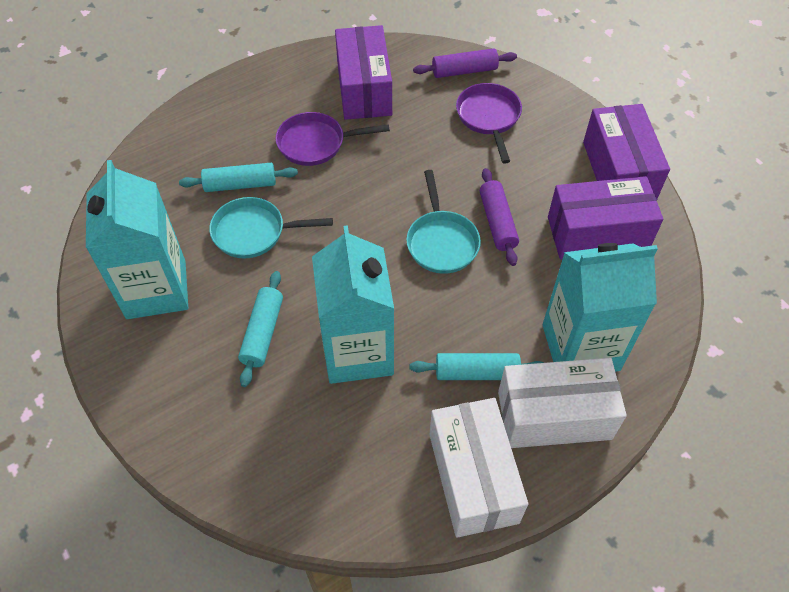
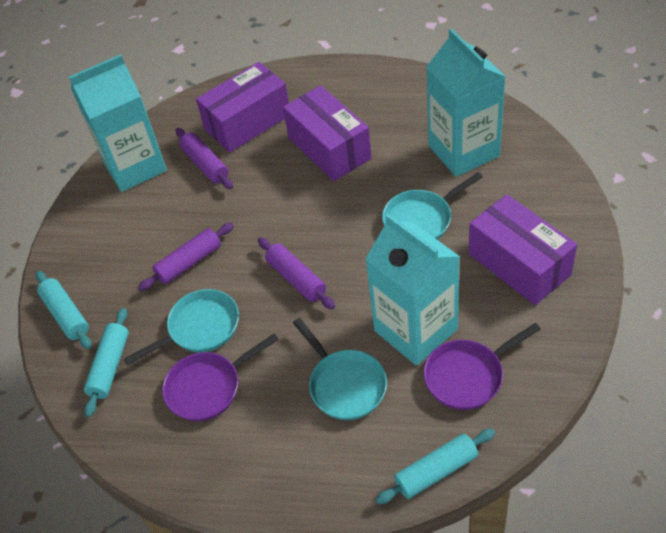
purple rolling pin: 2 -> 3
turquoise pan: 2 -> 3
white box: 2 -> 0

